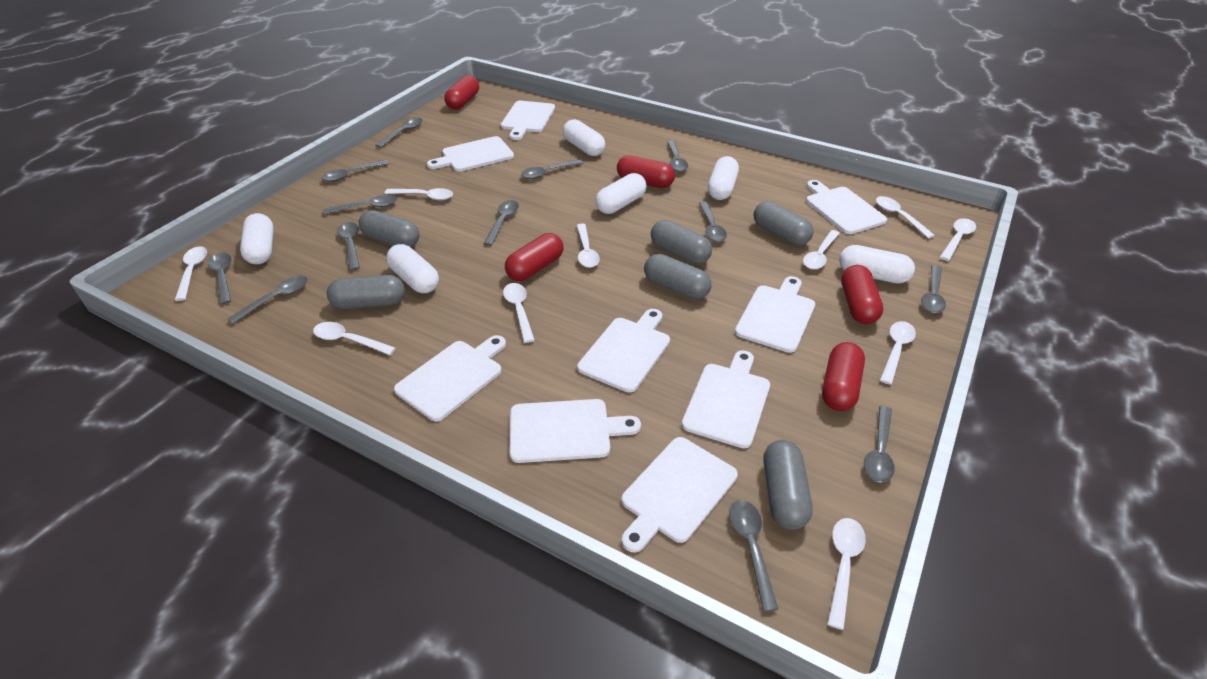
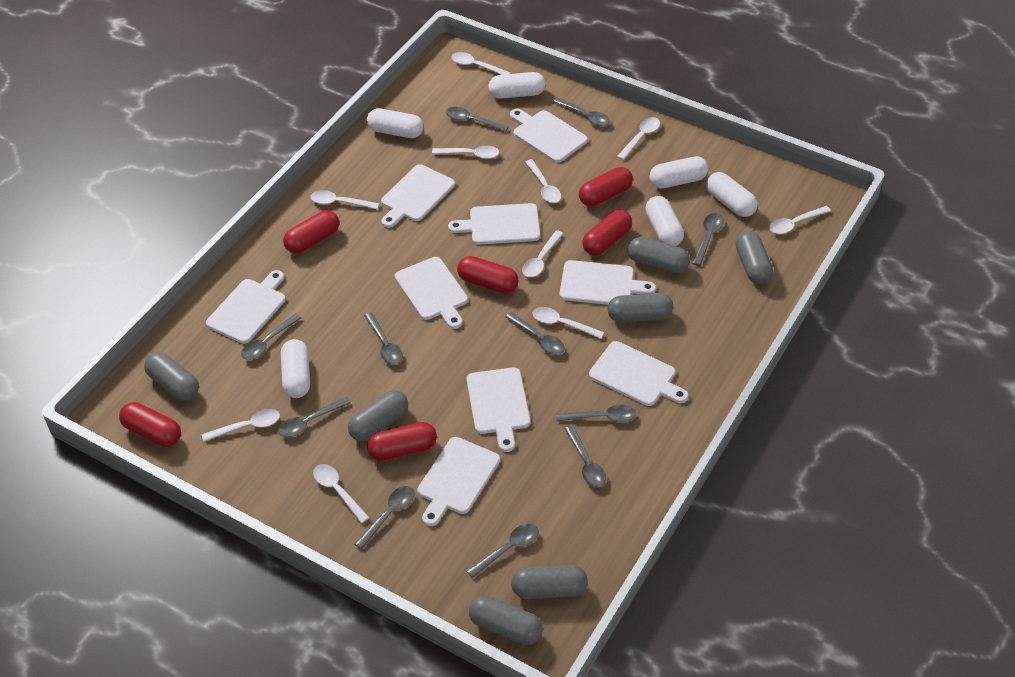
grey capsule: 6 -> 7
grey spoon: 13 -> 11
red capsule: 5 -> 6

